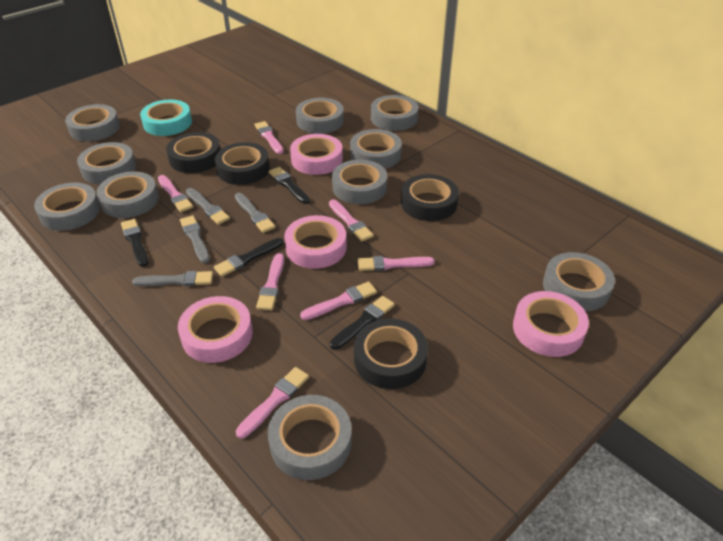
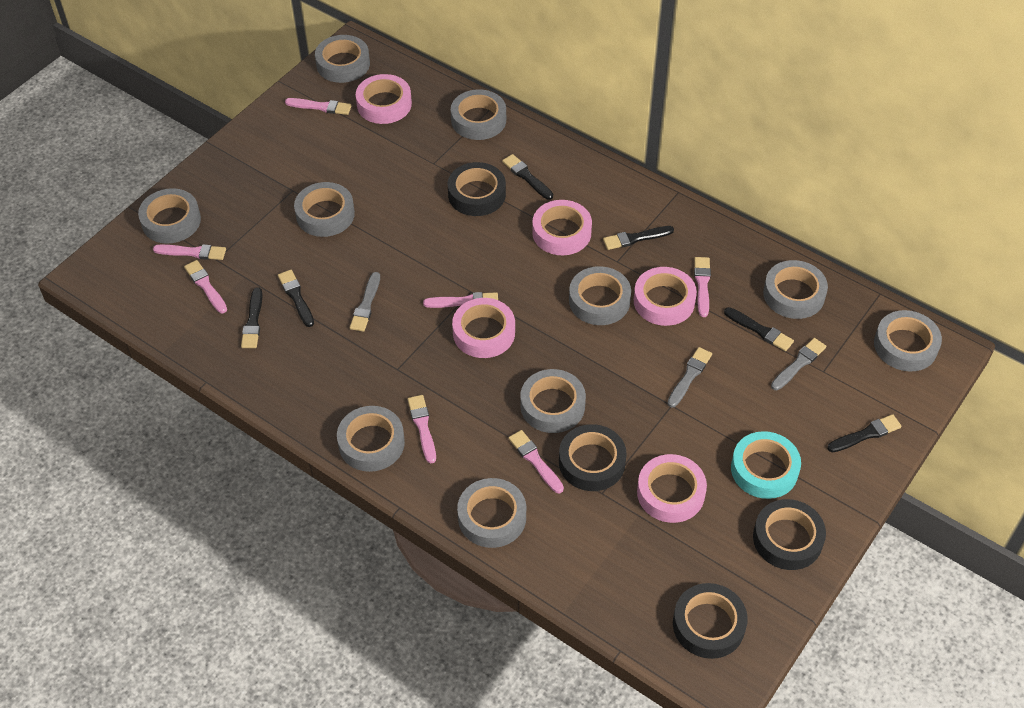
black brush: 4 -> 6
grey brush: 4 -> 3
pink tape: 4 -> 5

